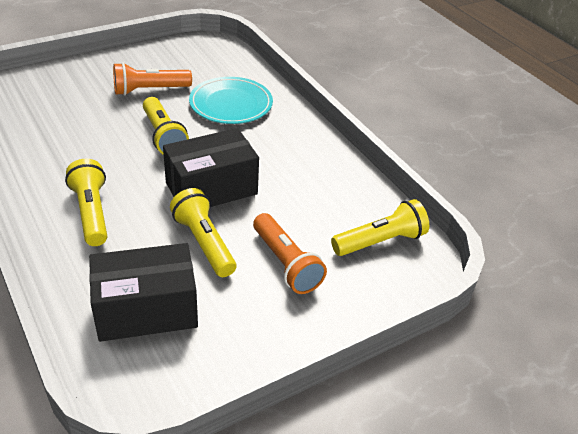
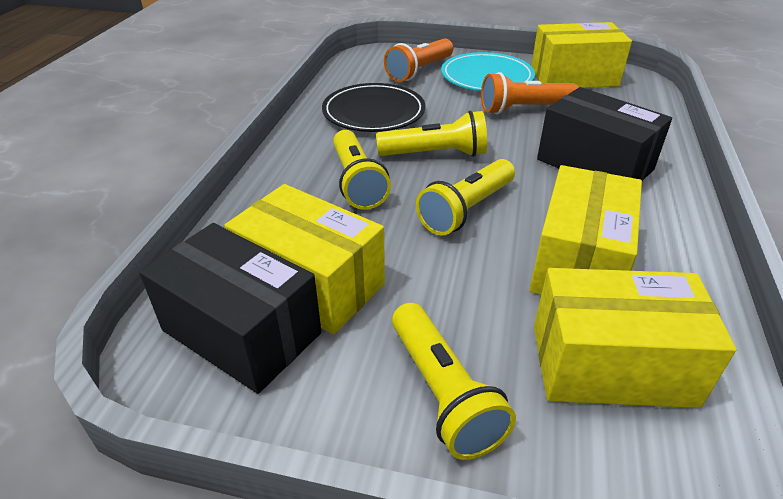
black plate: 0 -> 1
yellow box: 0 -> 4

